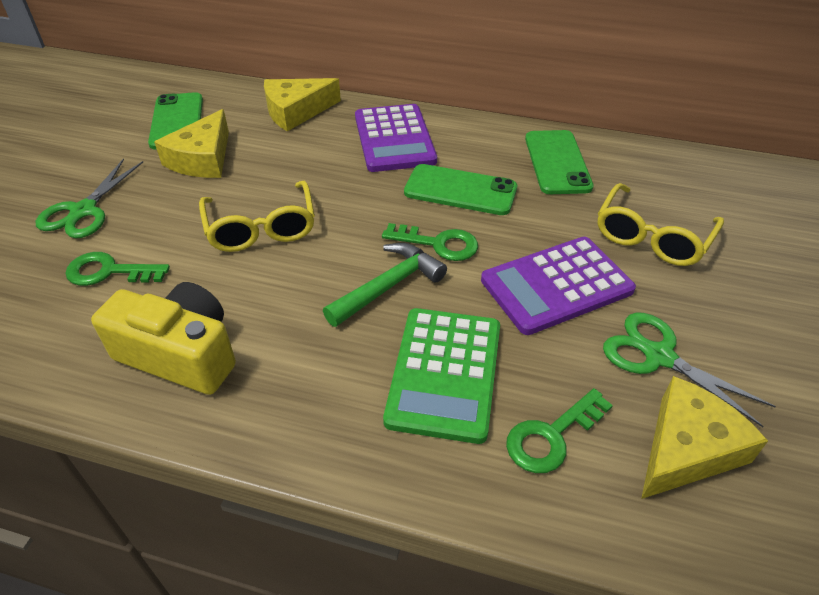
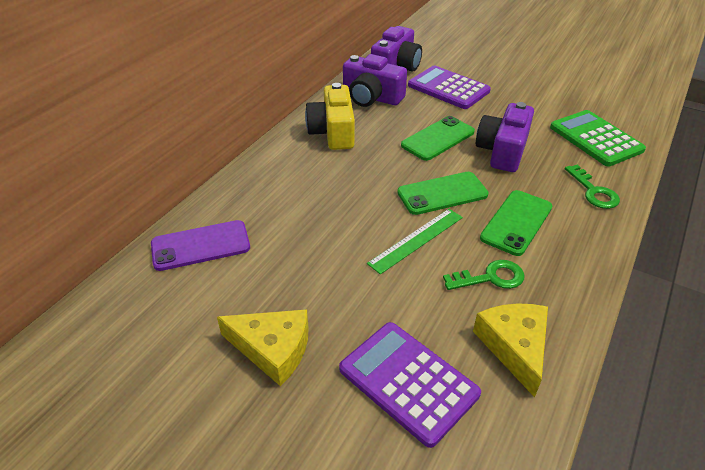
green hammer: 1 -> 0
green key: 3 -> 2
green ruler: 0 -> 1
green scissors: 2 -> 0
purple camera: 0 -> 3
purple phone: 0 -> 1
yellow cheese: 3 -> 2
yellow glasses: 2 -> 0

